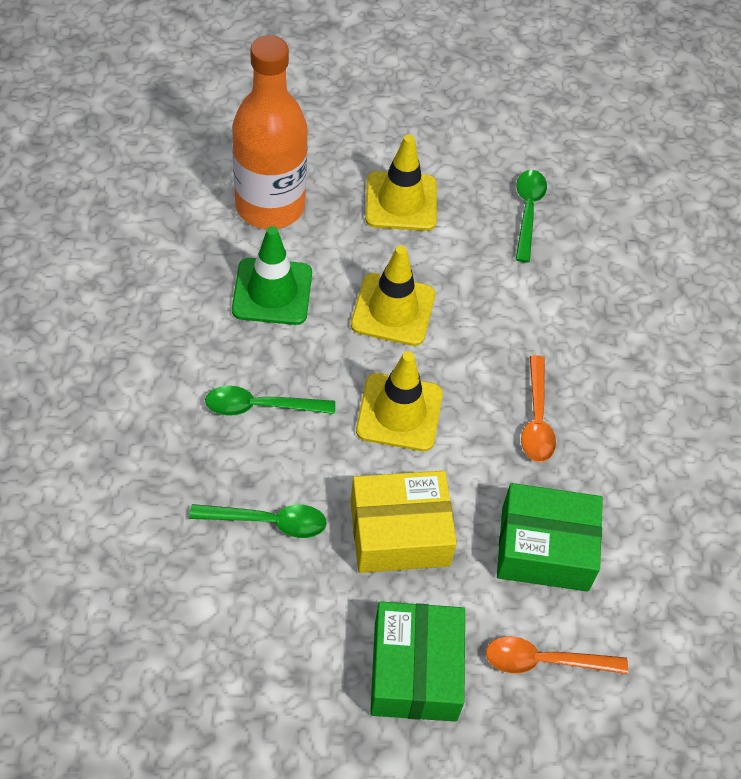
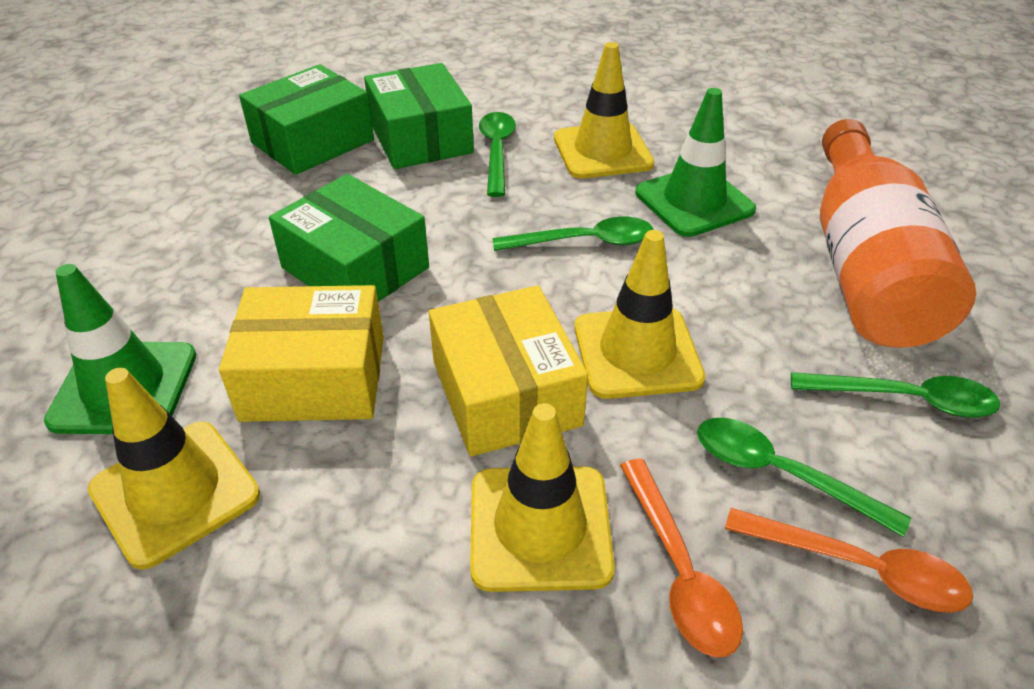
green box: 2 -> 3
green spoon: 3 -> 4
green traffic cone: 1 -> 2
yellow box: 1 -> 2
yellow traffic cone: 3 -> 4

